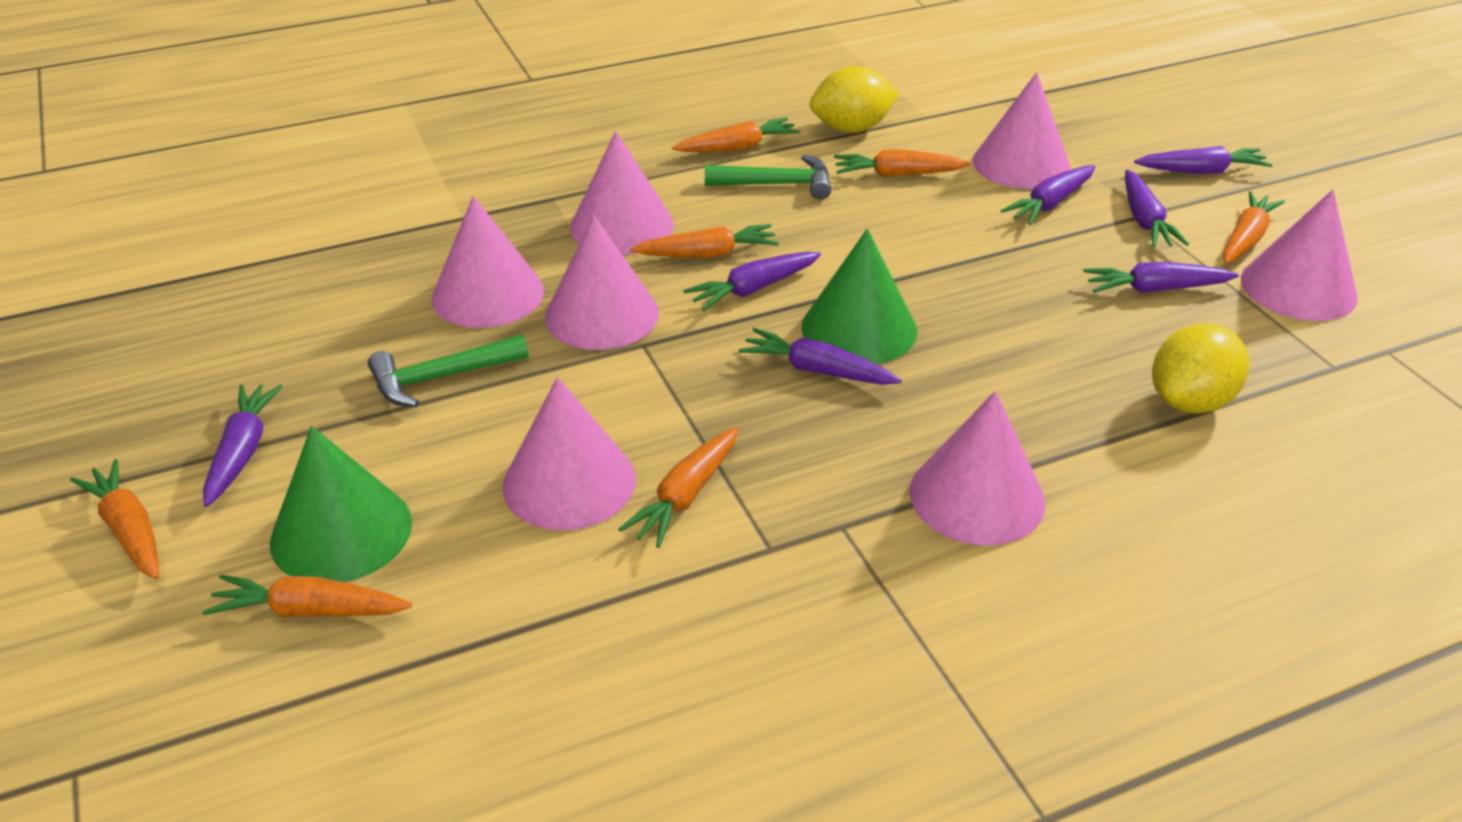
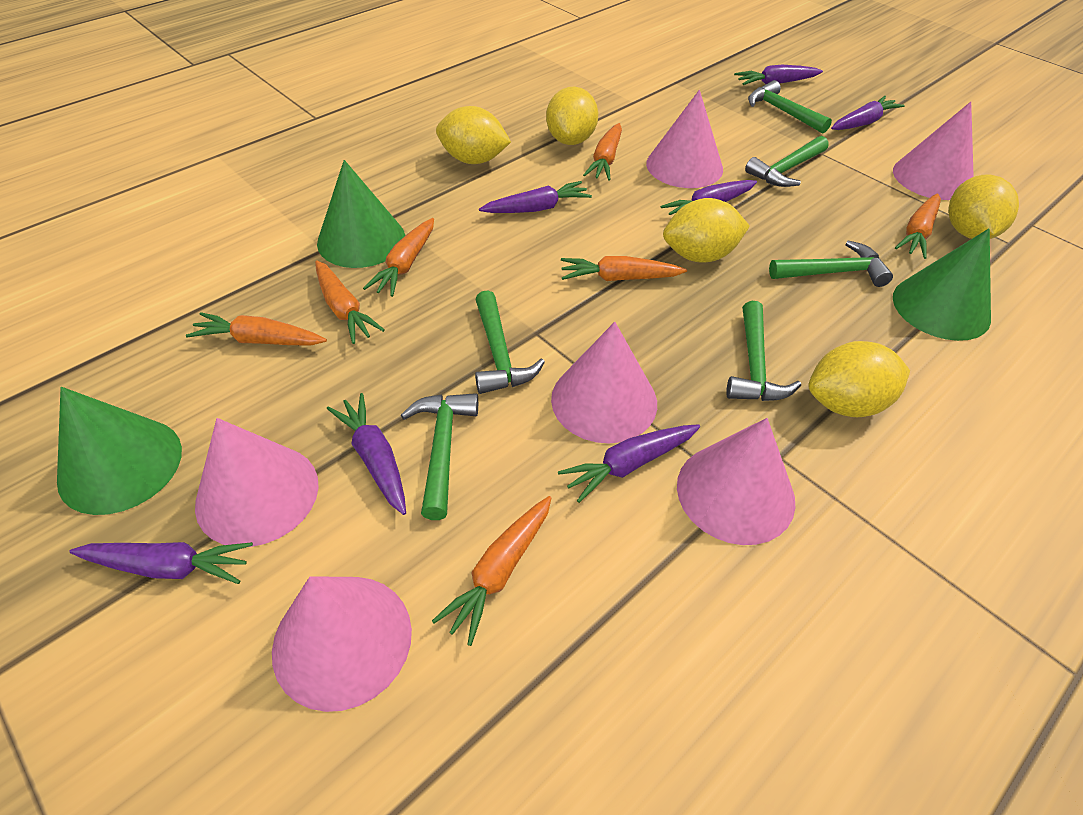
green cone: 2 -> 3
green hammer: 2 -> 6
pink cone: 7 -> 6
yellow lemon: 2 -> 5

